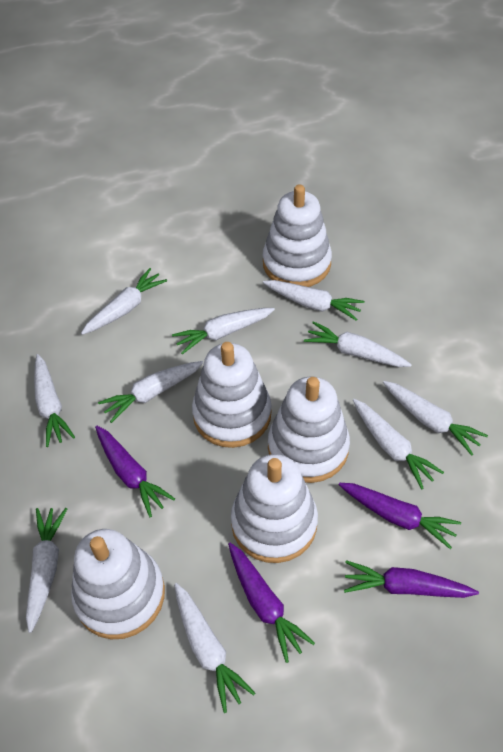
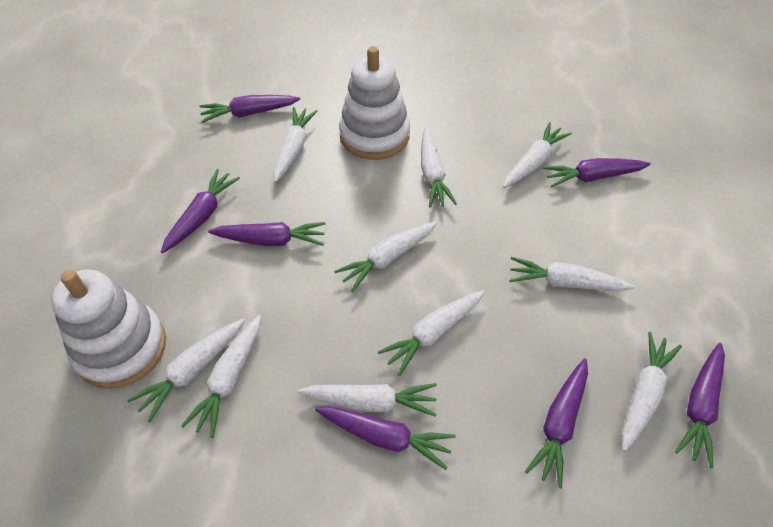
purple carrot: 4 -> 7
white stacking toy: 5 -> 2

